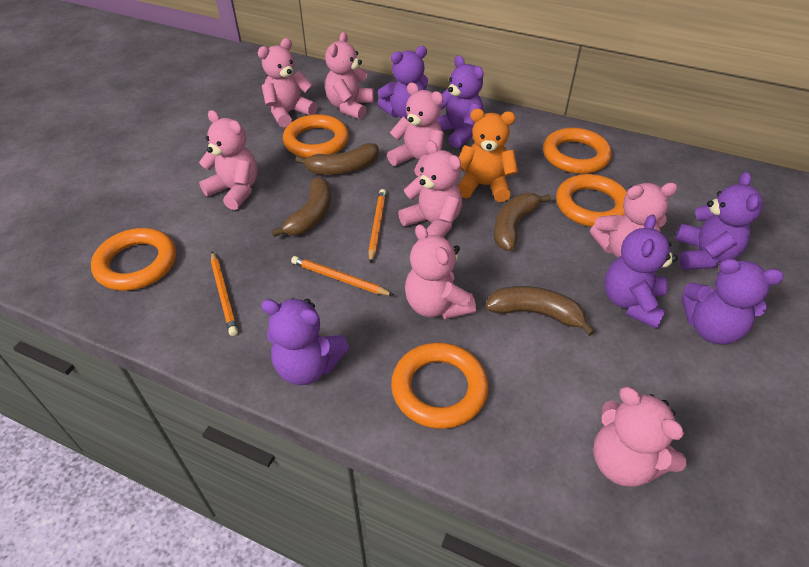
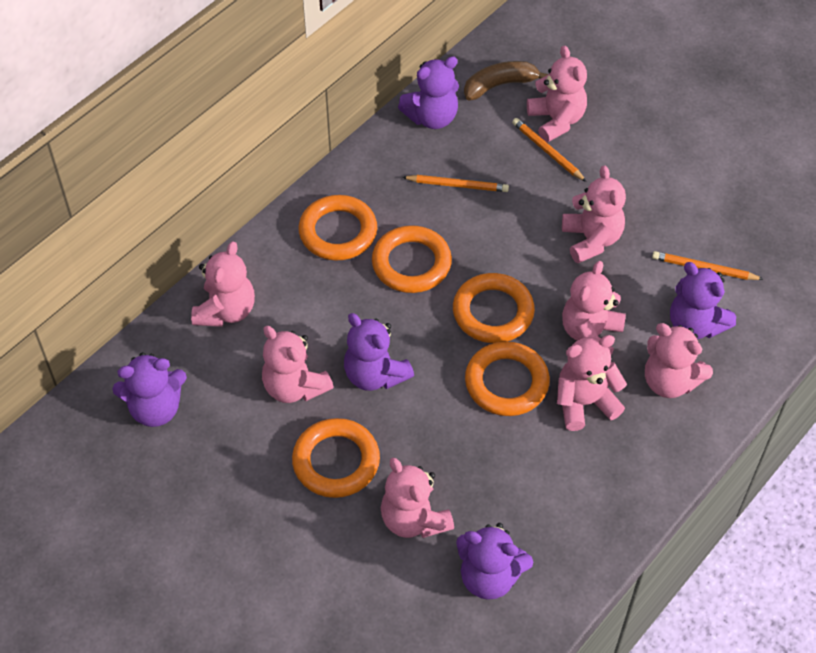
brown banana: 4 -> 1
orange teddy bear: 1 -> 0
purple teddy bear: 6 -> 5

